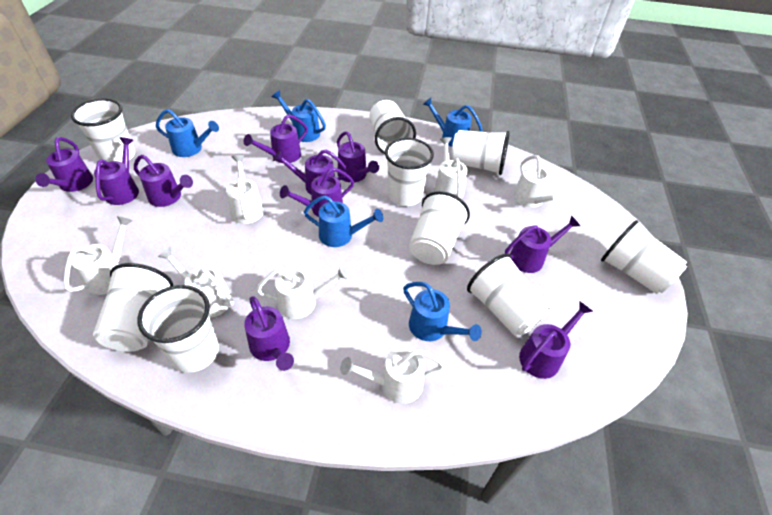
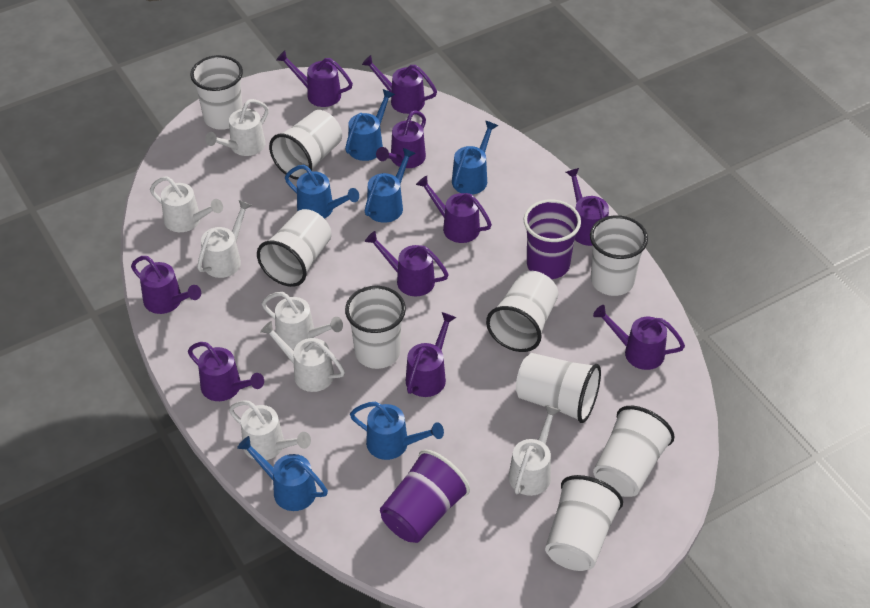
blue watering can: 5 -> 6
purple cup: 0 -> 2

